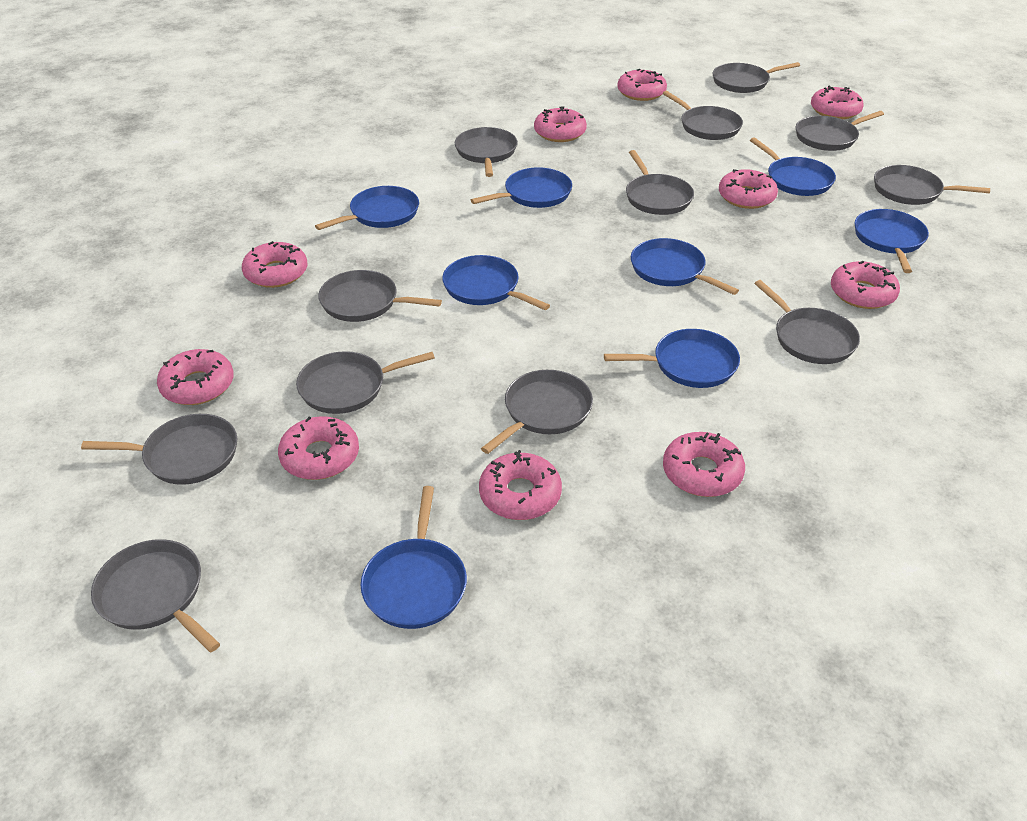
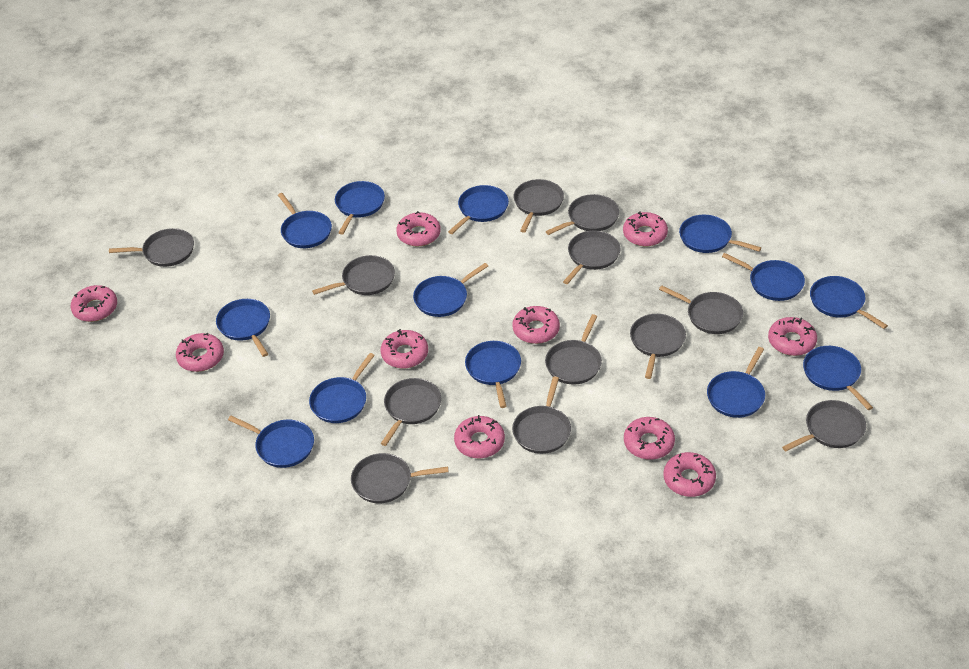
blue pan: 8 -> 13

